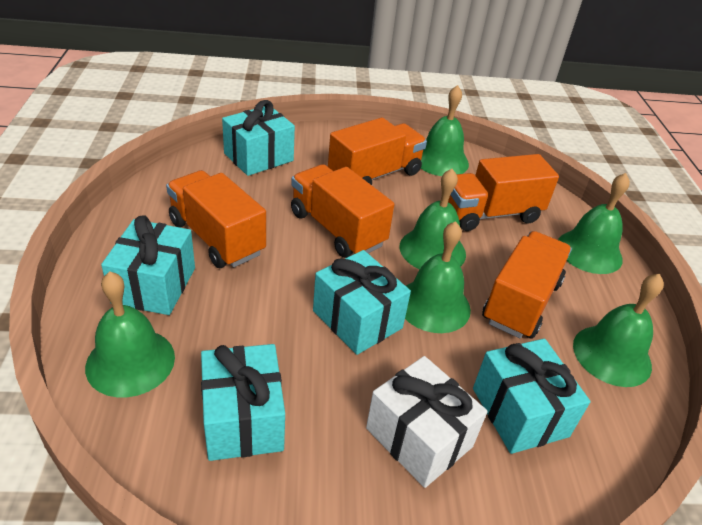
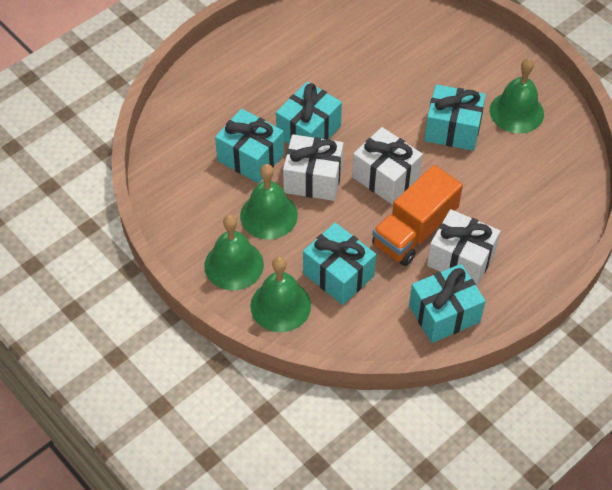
green bell: 6 -> 4
orange truck: 5 -> 1
white gift: 1 -> 3

